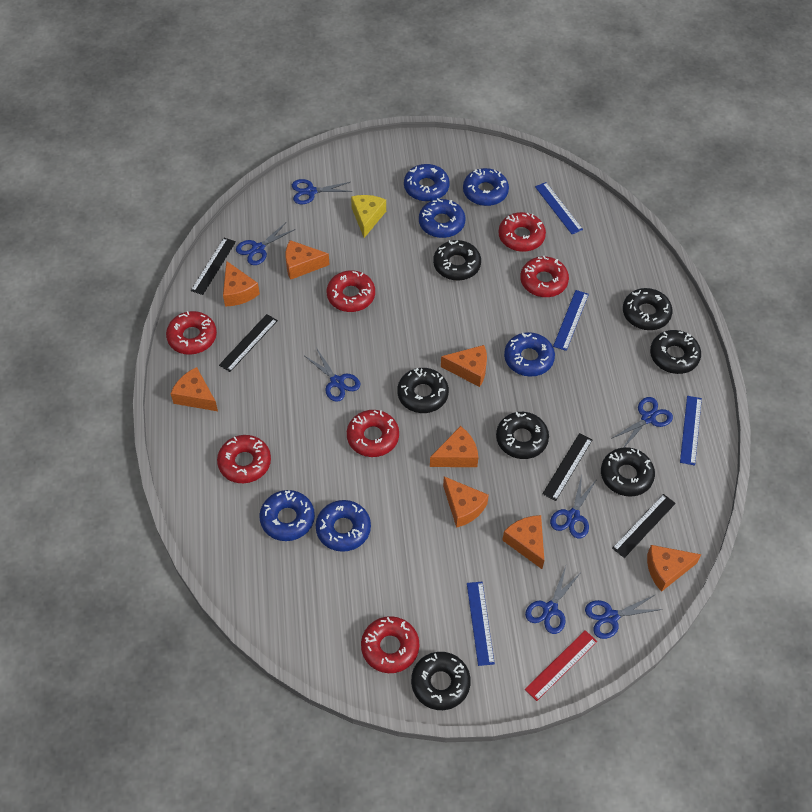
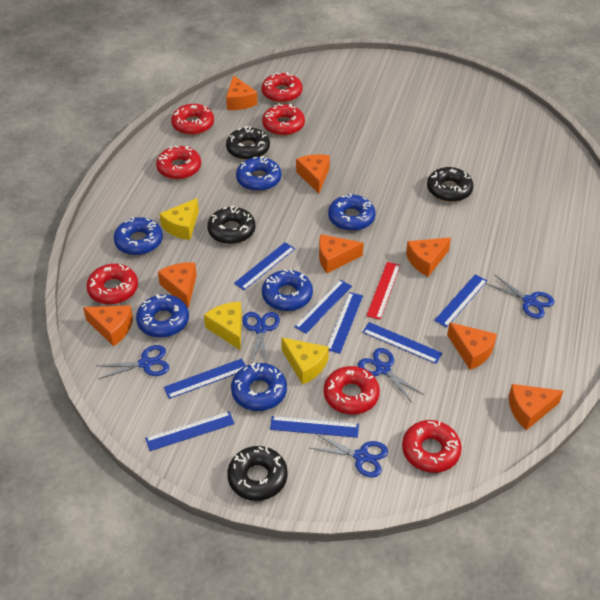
black donut: 7 -> 4
black ruler: 4 -> 0
blue ruler: 4 -> 8
blue scissors: 7 -> 5
yellow cheese: 1 -> 3

